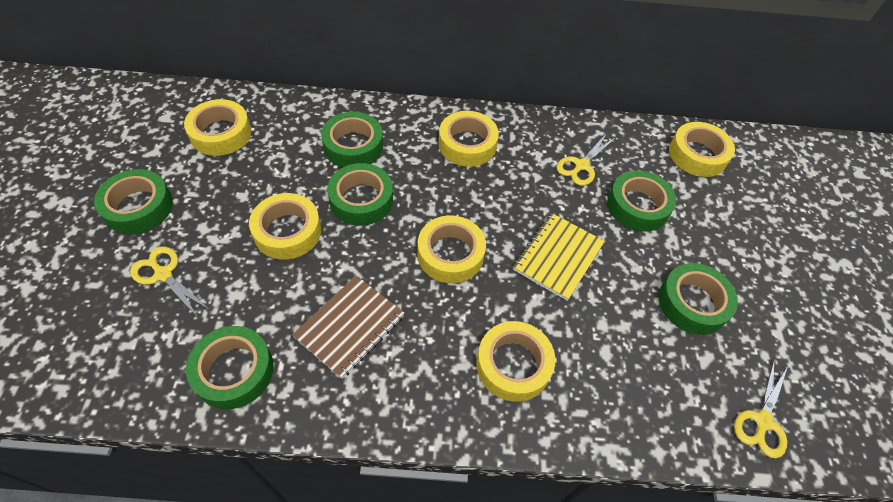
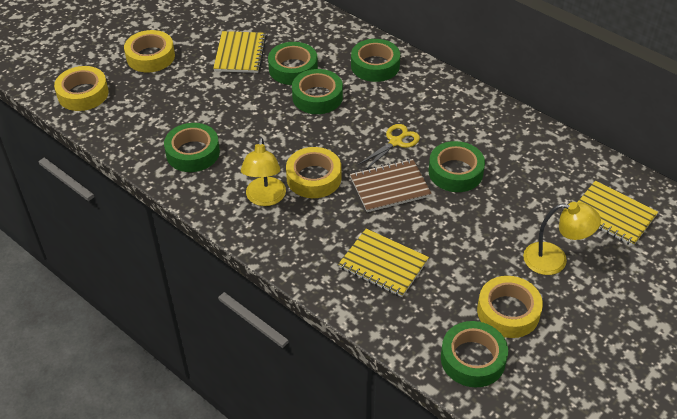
yellow lamp: 0 -> 2
yellow notebook: 1 -> 3
yellow scissors: 3 -> 1
yellow tape: 6 -> 4

